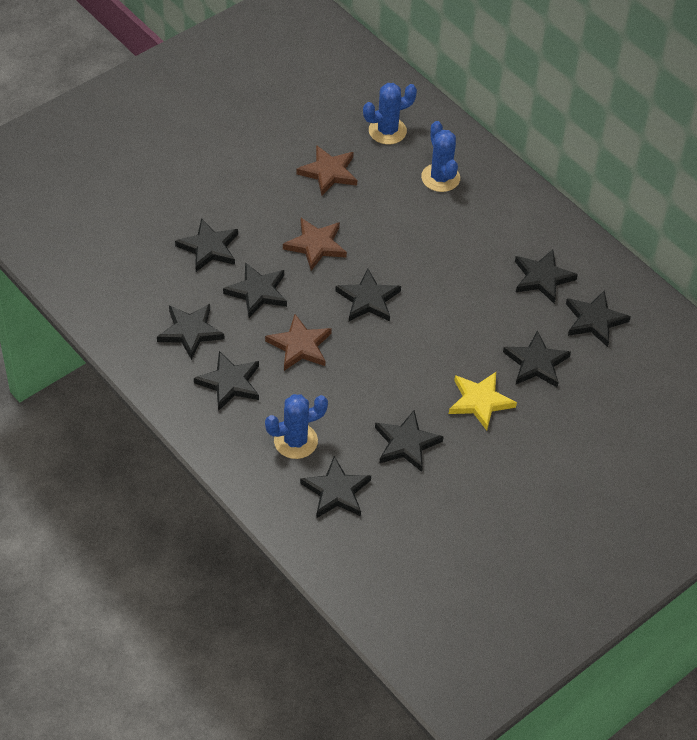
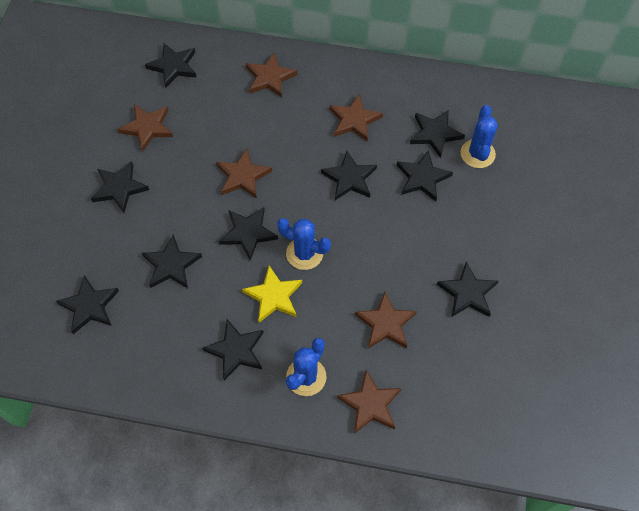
brown star: 3 -> 6

